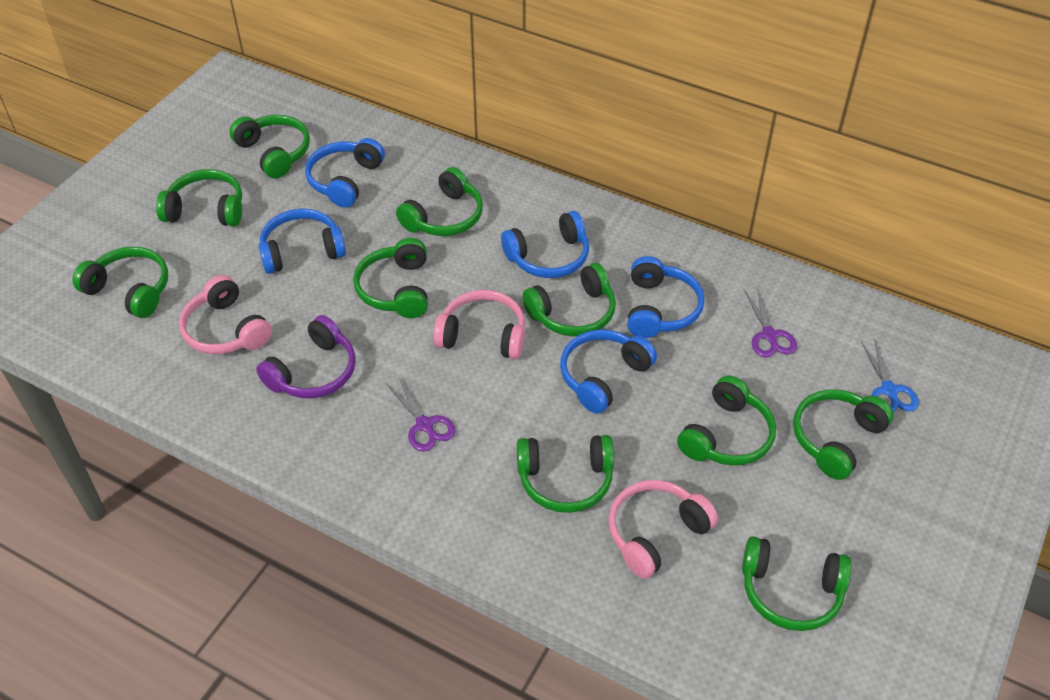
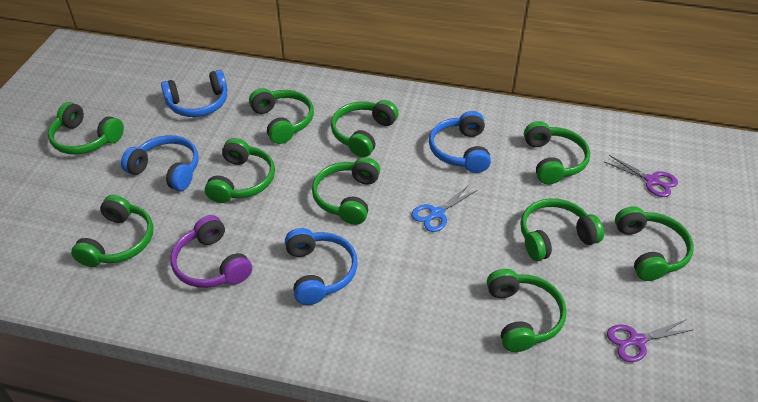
blue headphones: 5 -> 4
pink headphones: 3 -> 0

